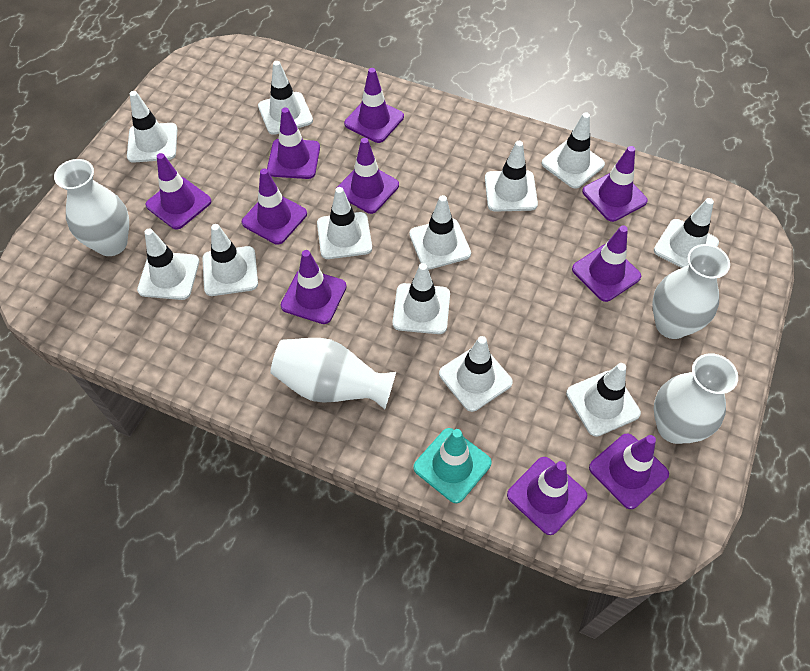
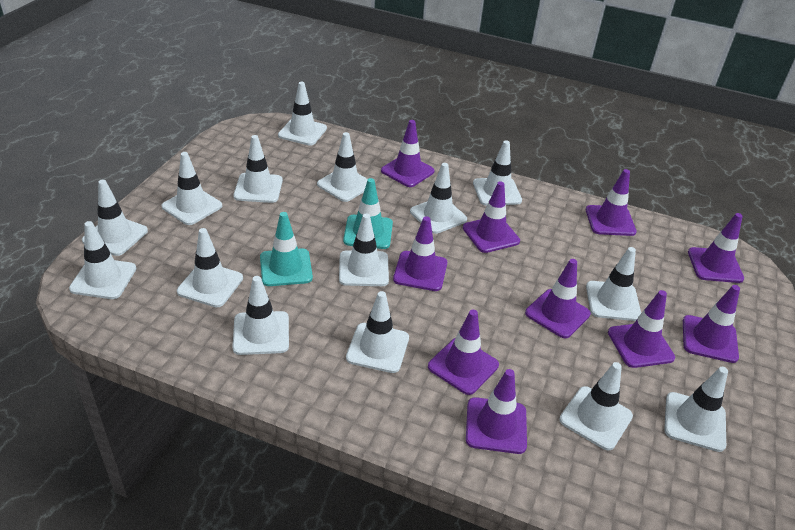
turquoise traffic cone: 1 -> 2
white traffic cone: 12 -> 15
white vase: 4 -> 0

